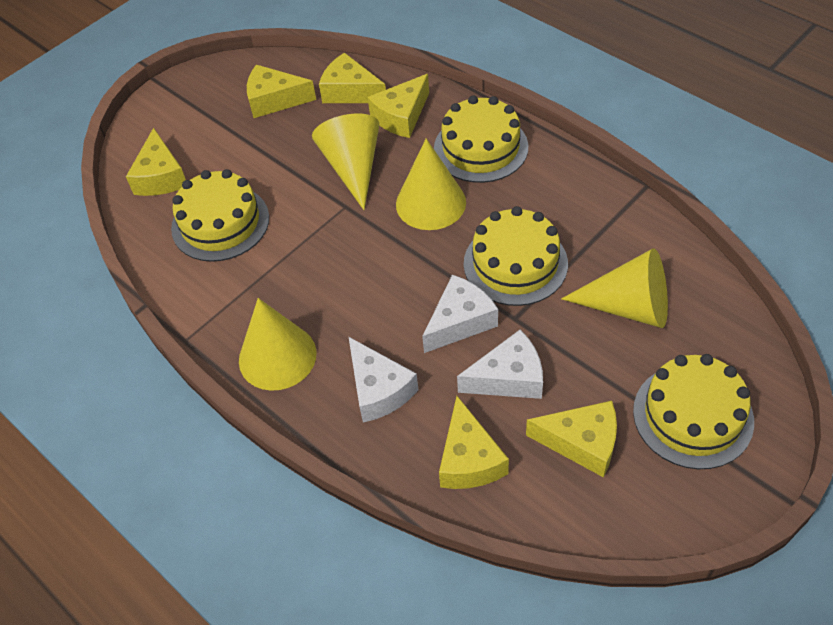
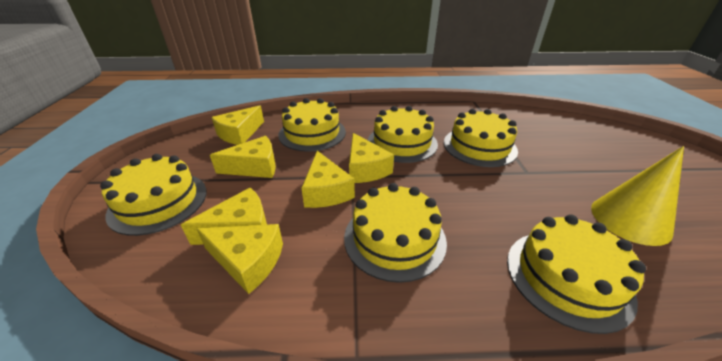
white cheese: 3 -> 0
yellow cake: 4 -> 6
yellow cone: 4 -> 1

